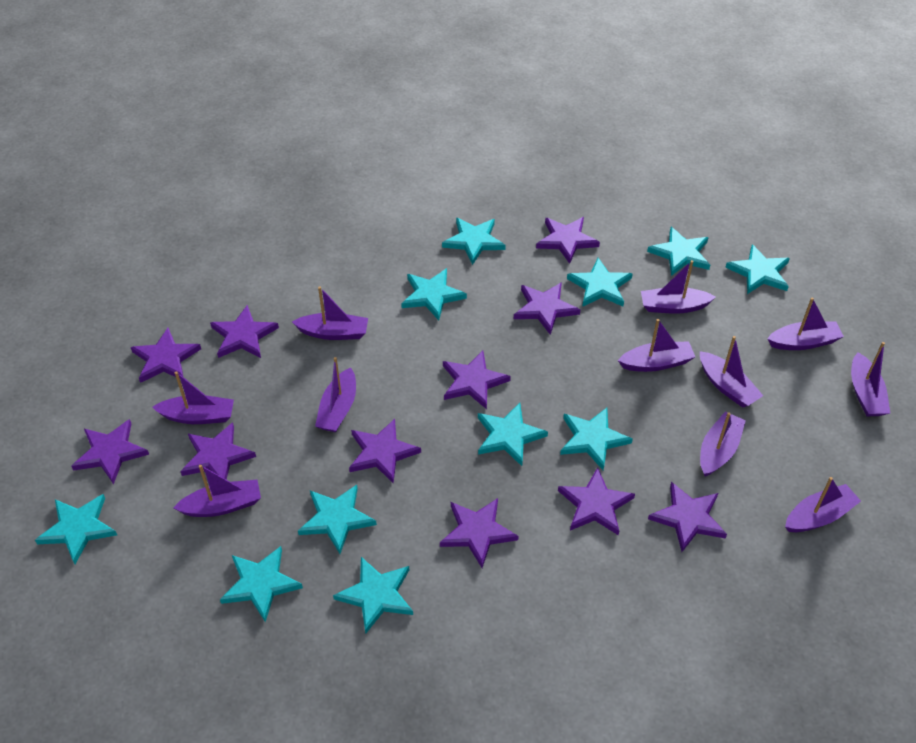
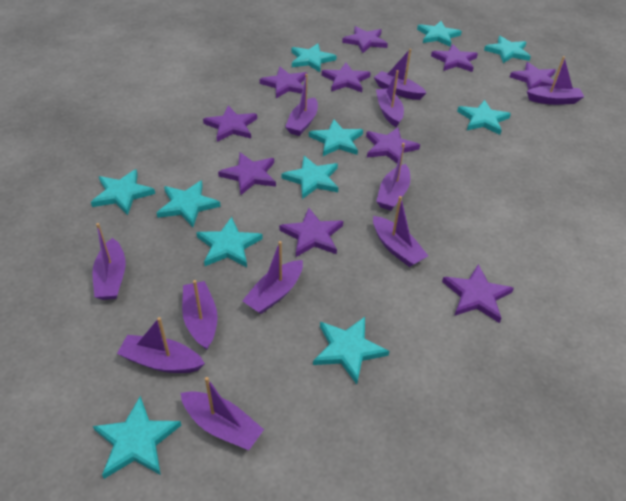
purple star: 11 -> 10

